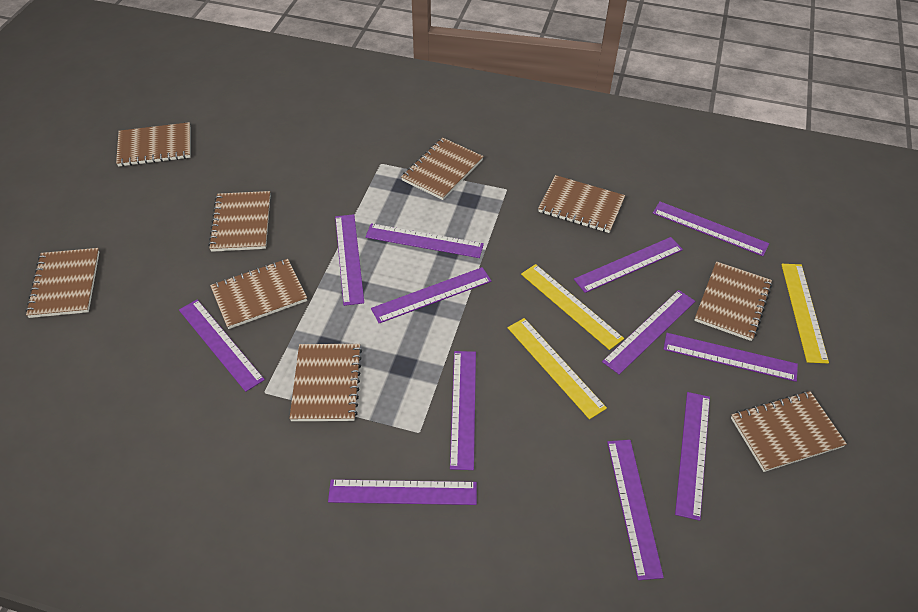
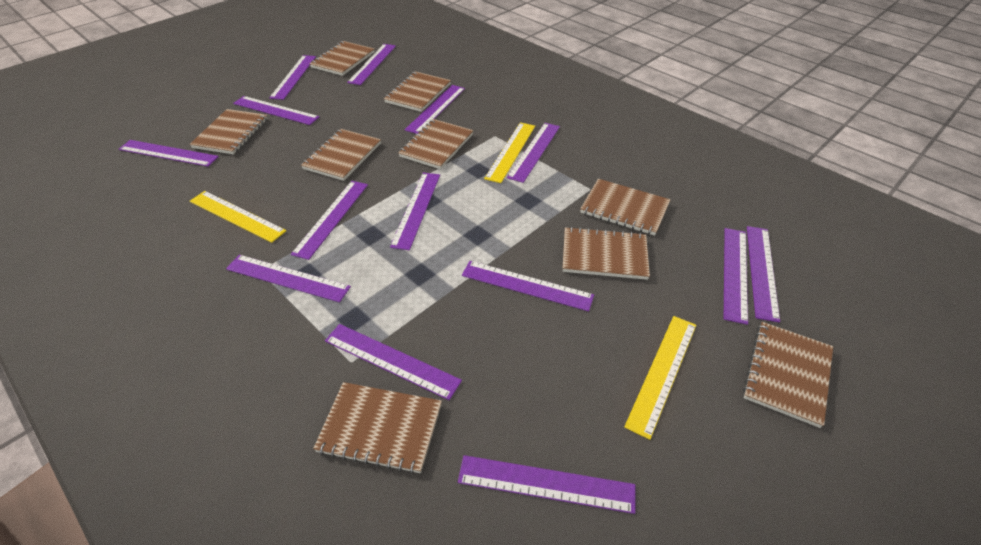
purple ruler: 12 -> 14

